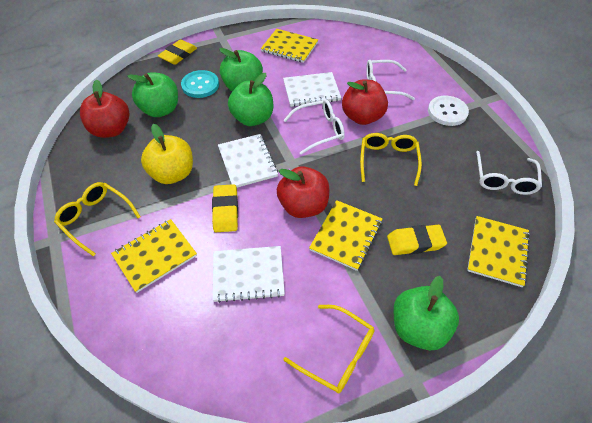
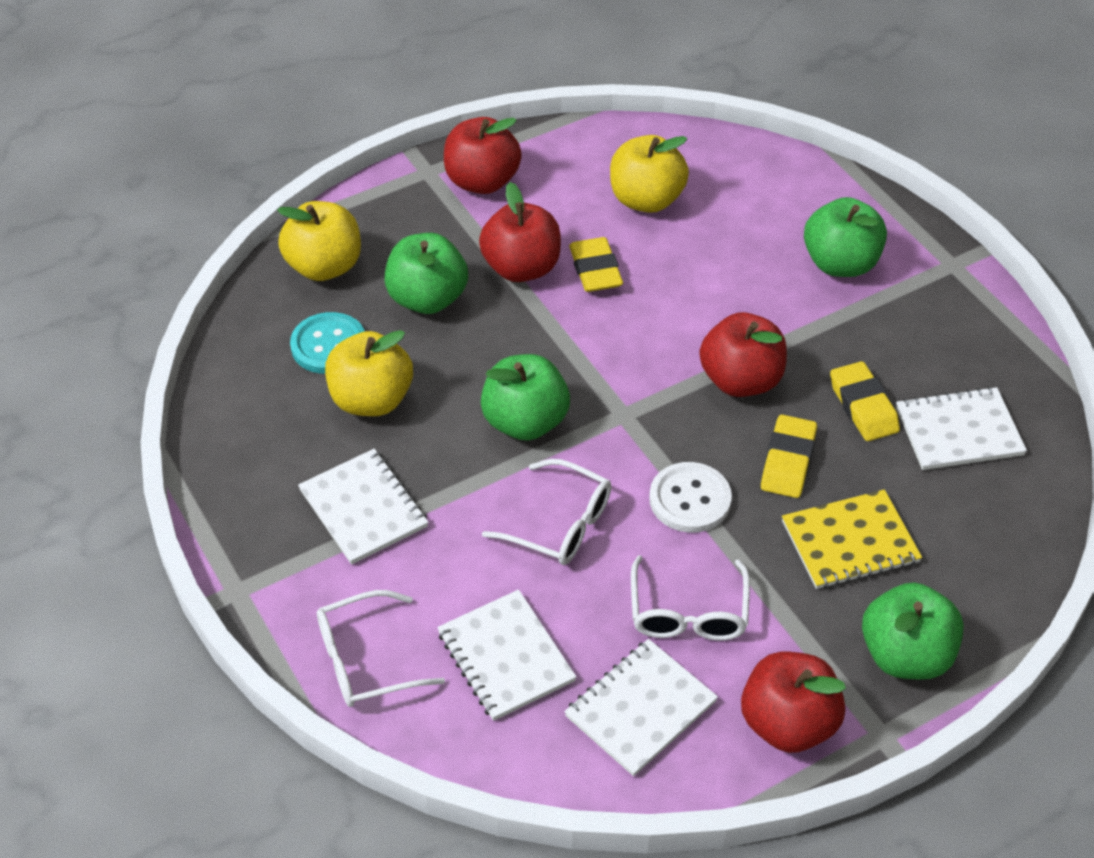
red apple: 3 -> 4
white notebook: 3 -> 4
yellow apple: 1 -> 3
yellow glasses: 3 -> 0
yellow notebook: 4 -> 1

